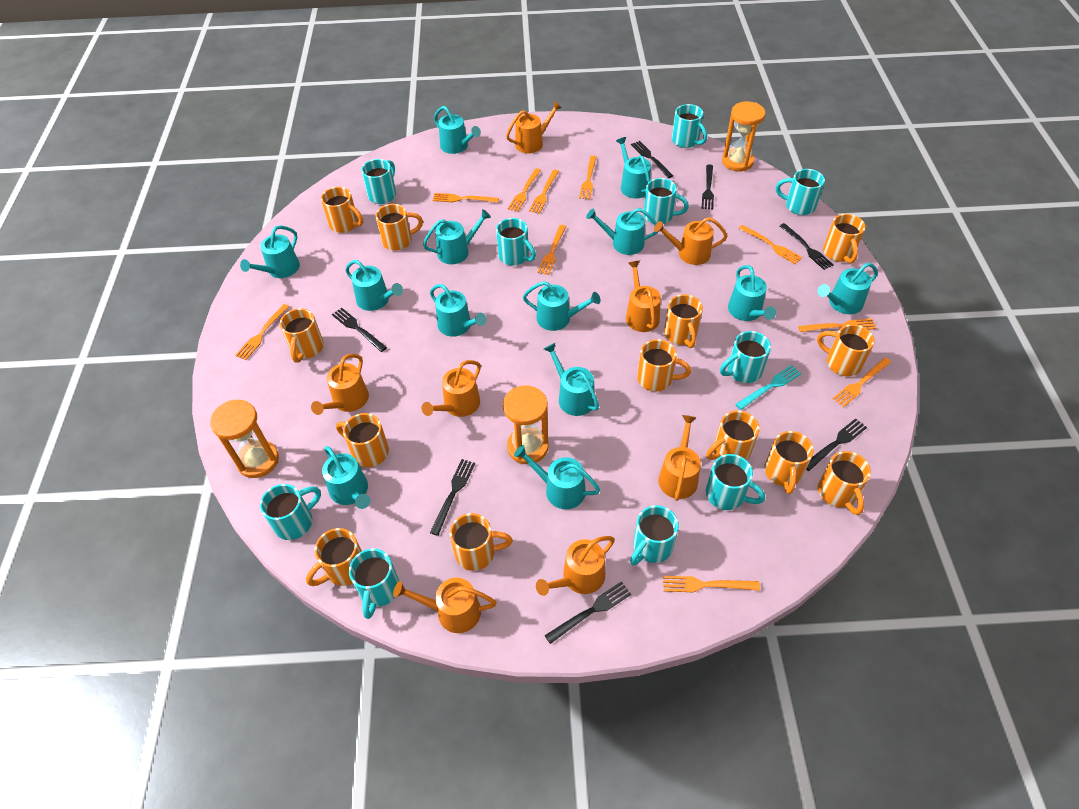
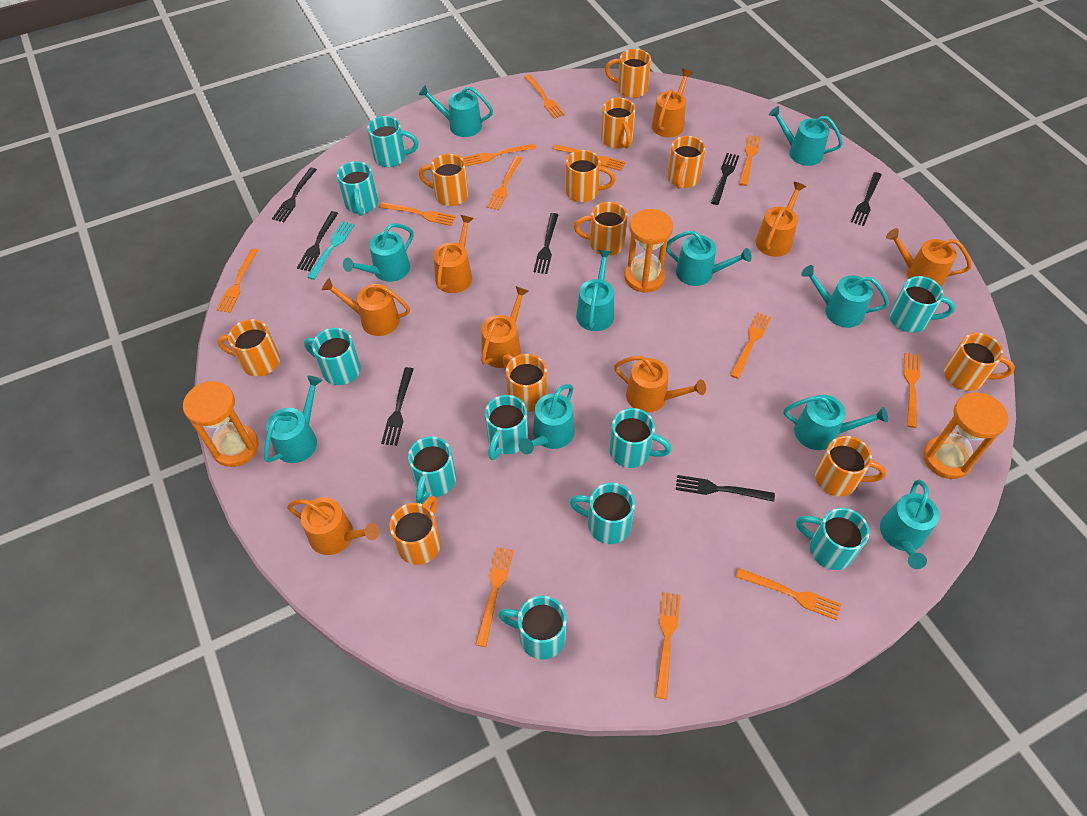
orange fork: 10 -> 12
orange mug: 13 -> 11
turquoise watering can: 13 -> 10

